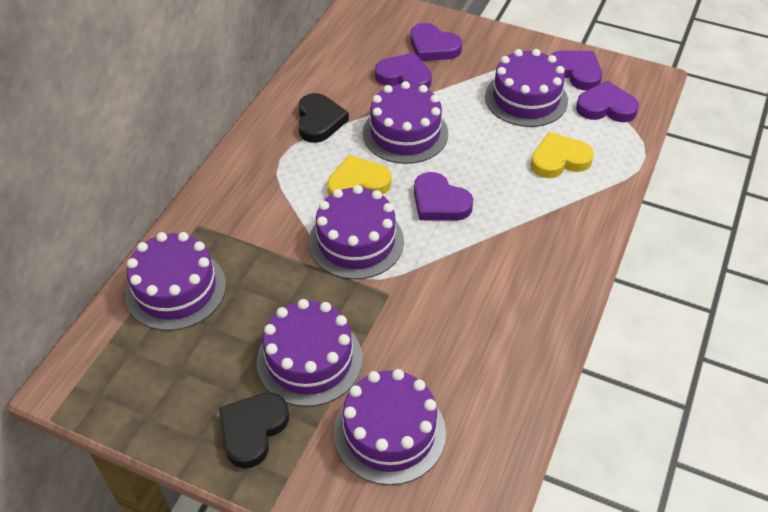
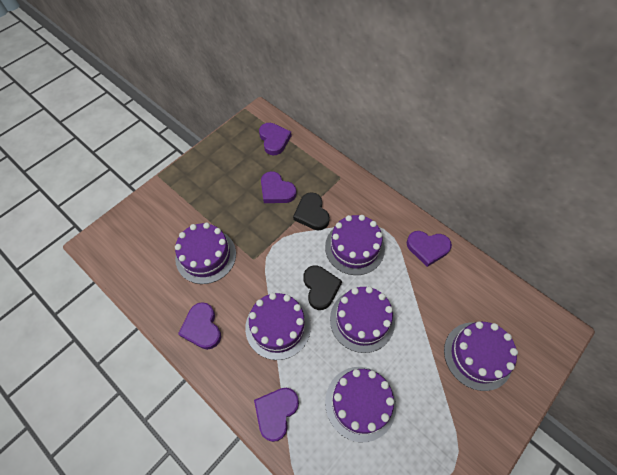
yellow heart: 2 -> 0

